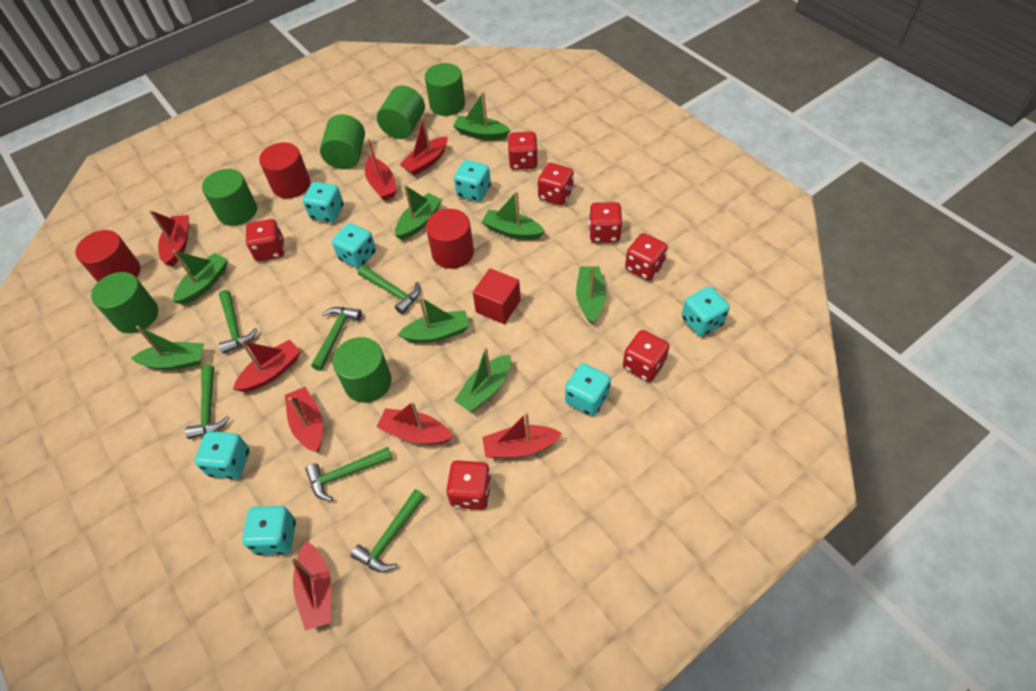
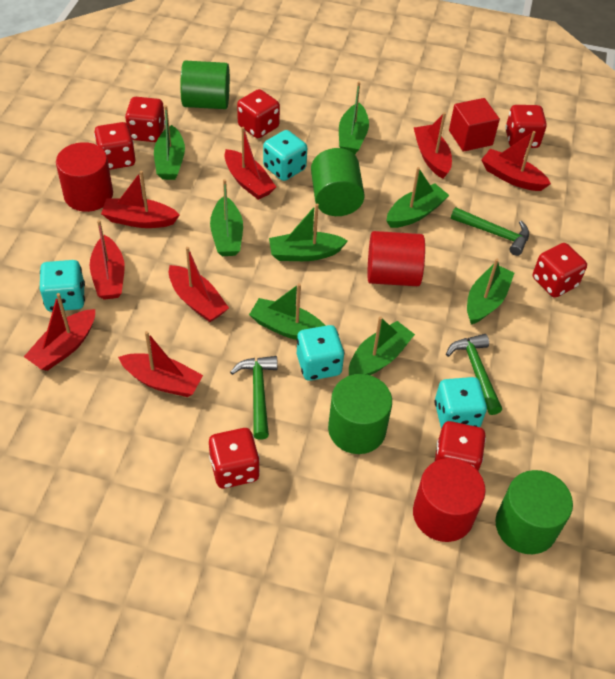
green cylinder: 6 -> 4
green hammer: 6 -> 3
turquoise dice: 7 -> 4

